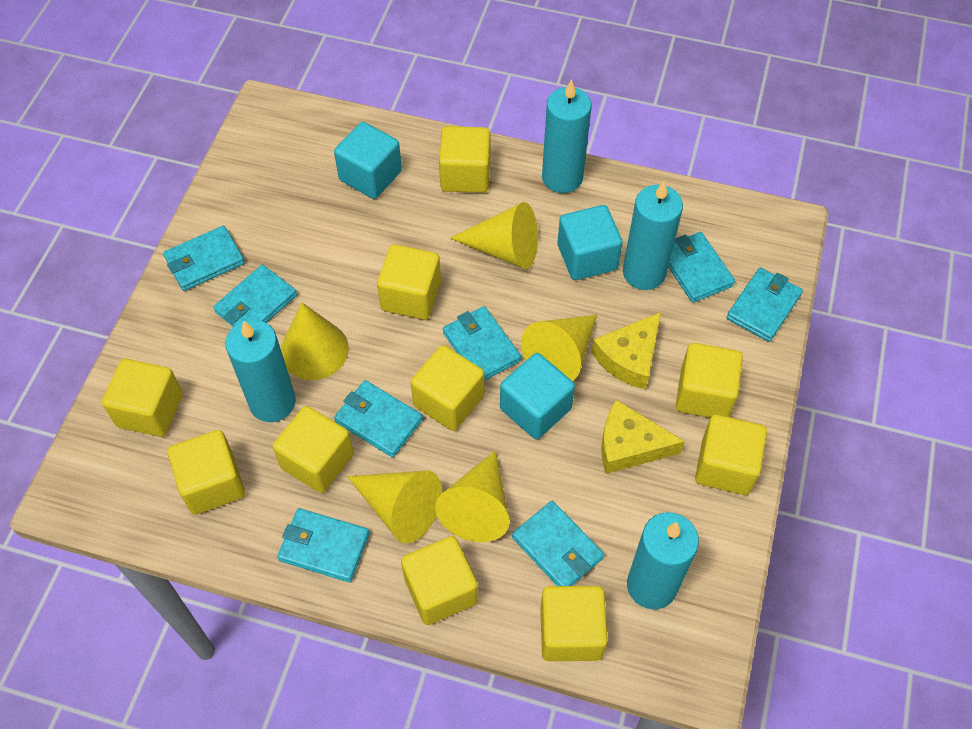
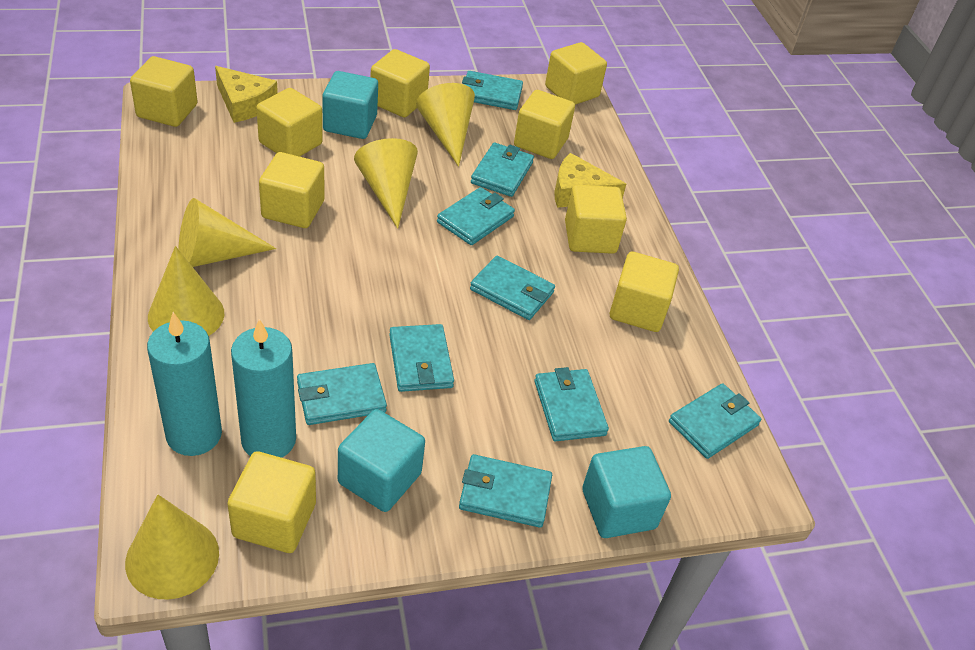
turquoise candle: 4 -> 2
turquoise wallet: 8 -> 9
yellow cube: 10 -> 9

